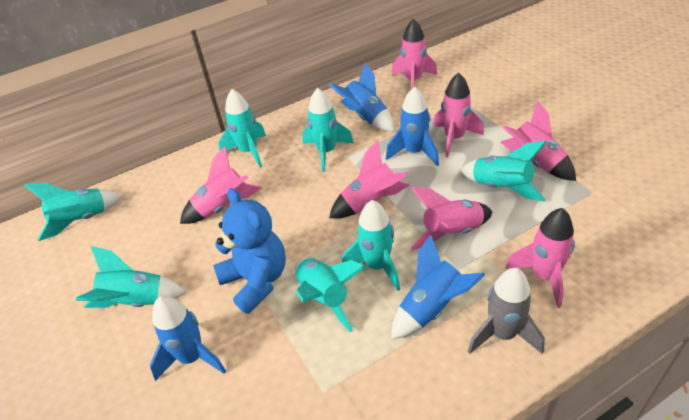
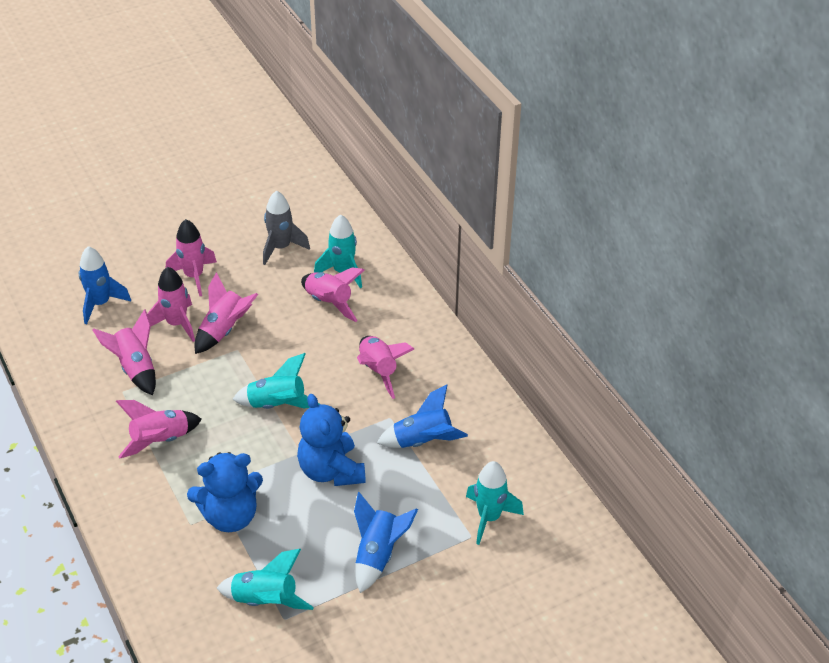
blue rocket: 4 -> 3
blue teddy bear: 1 -> 2
turquoise rocket: 7 -> 4

